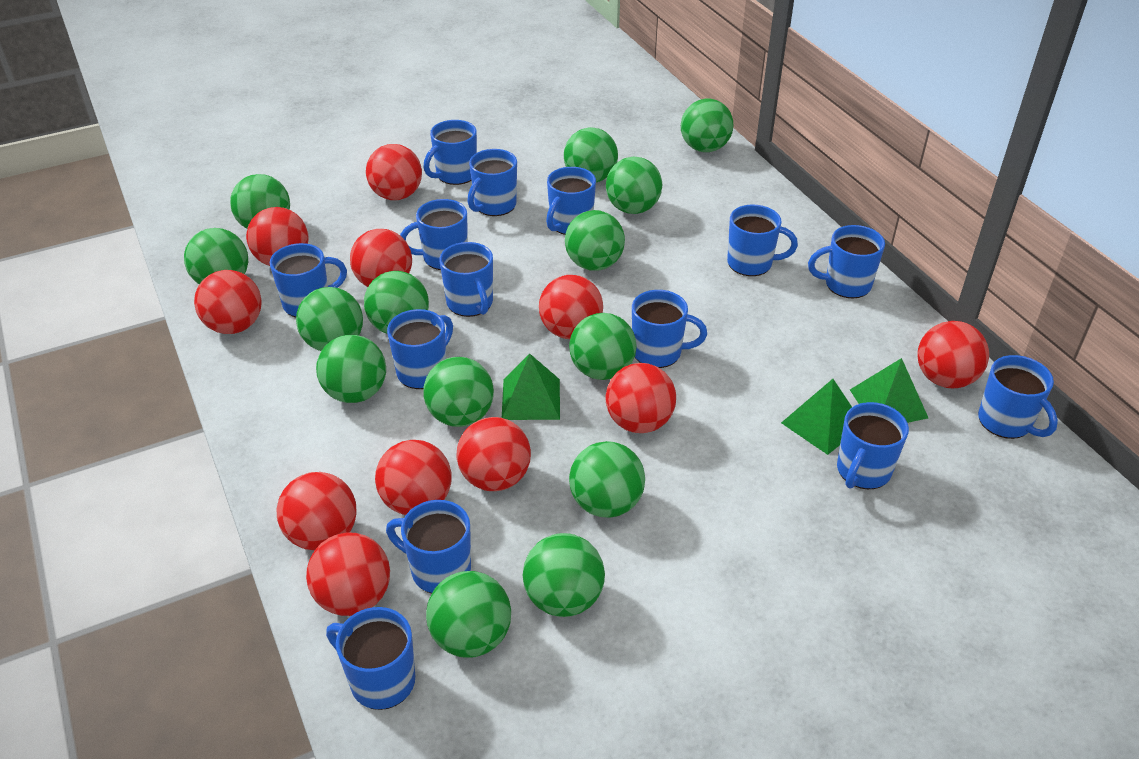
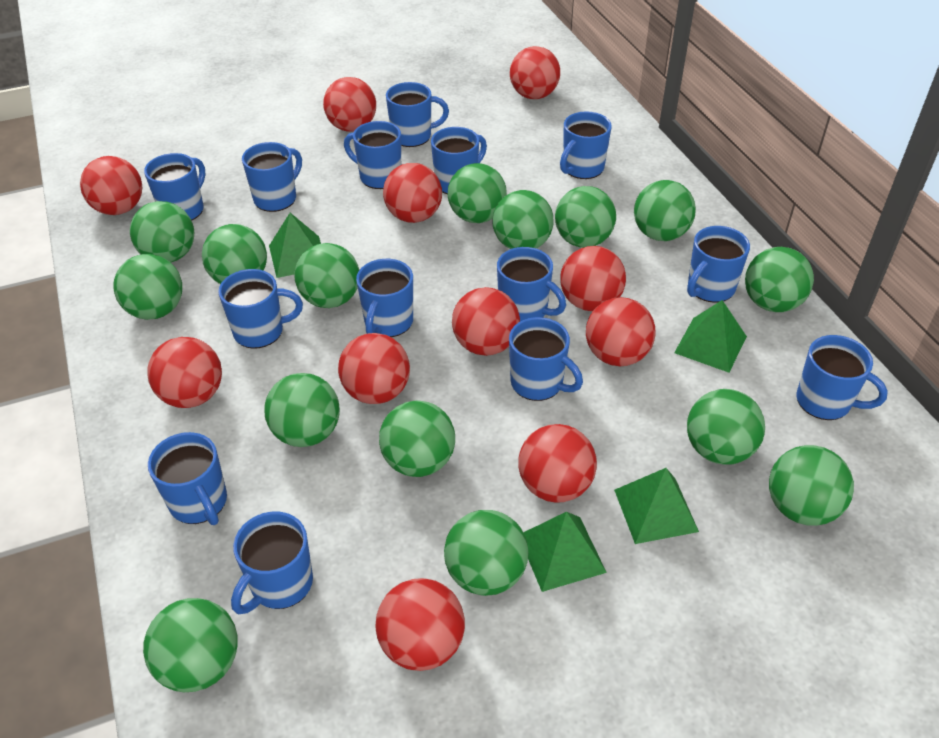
green ball: 14 -> 15
green pyramid: 3 -> 4

